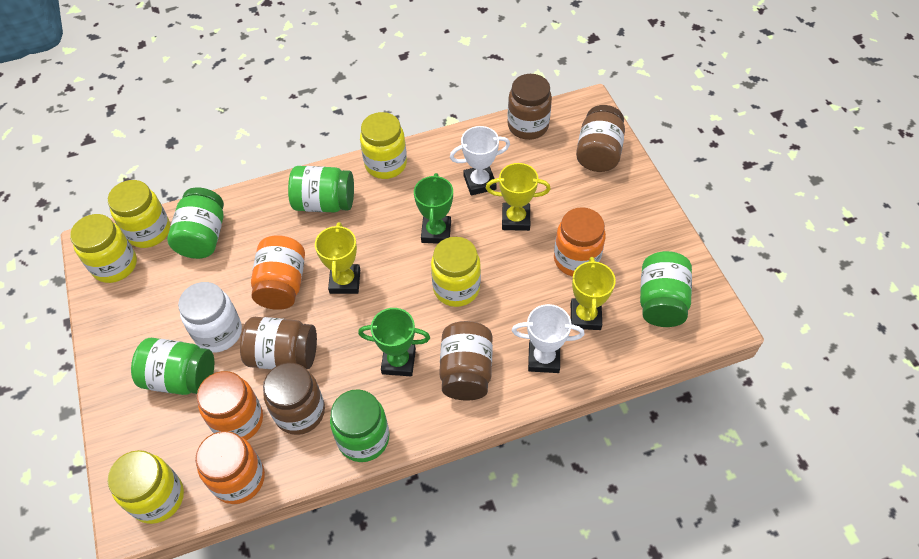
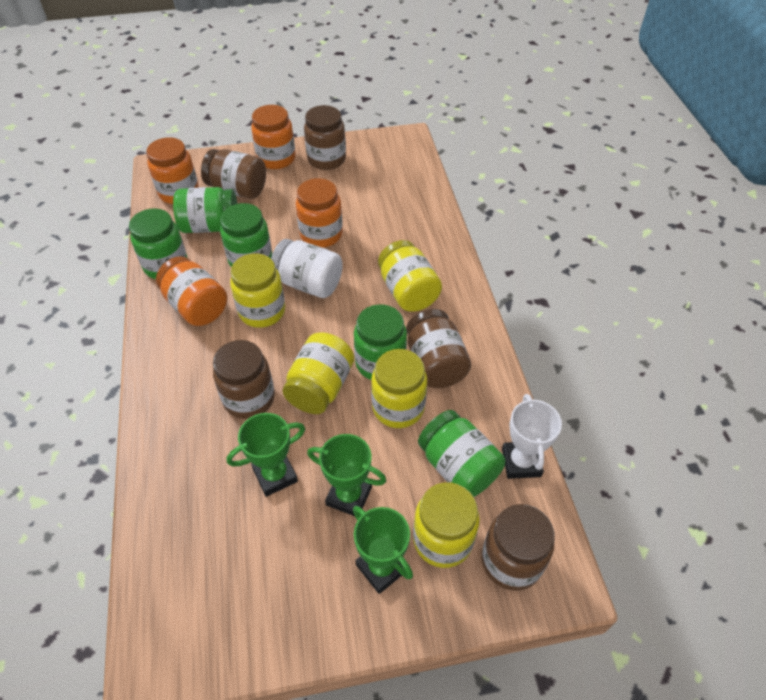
green trophy: 2 -> 3
white trophy: 2 -> 1
yellow trophy: 3 -> 0

